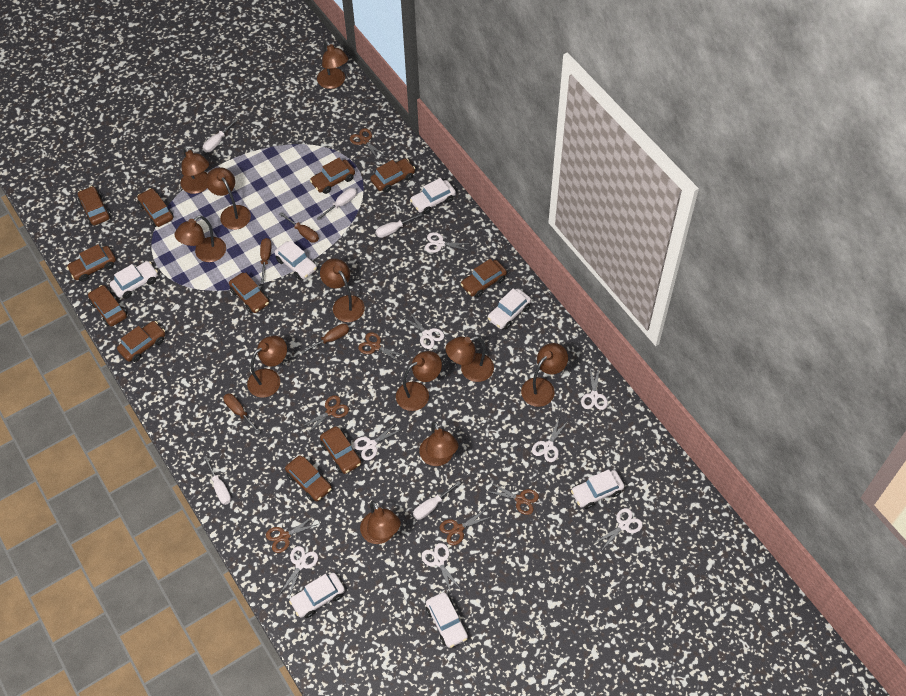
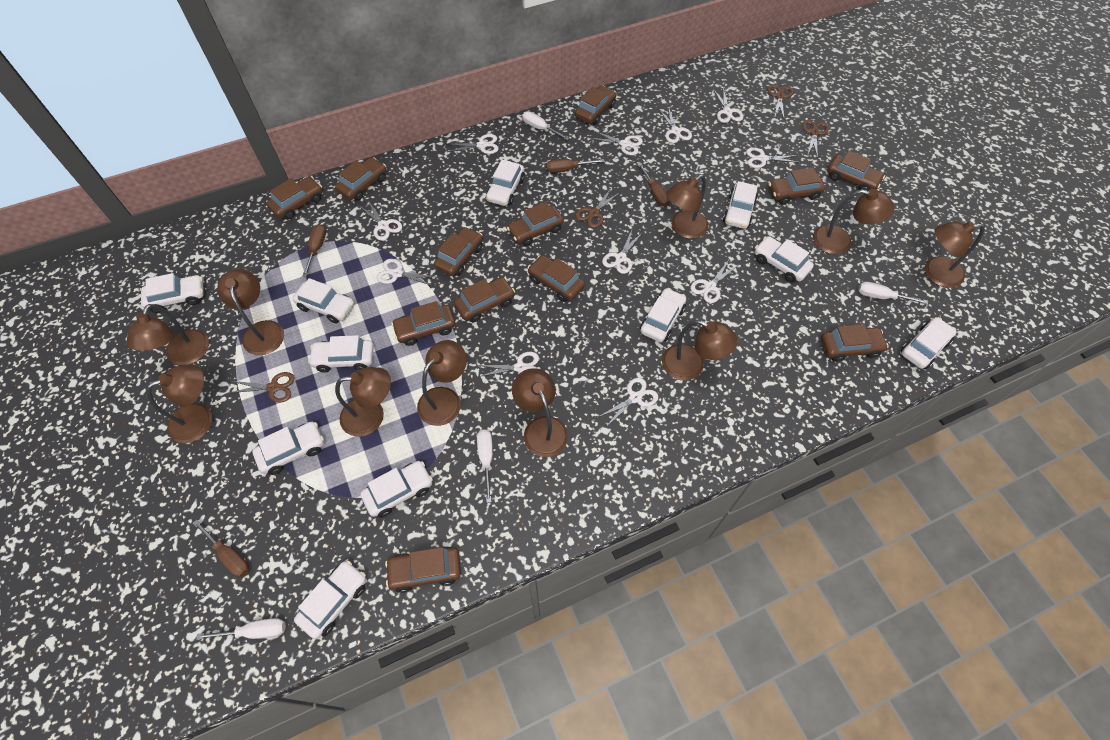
brown car: 11 -> 12
brown lamp: 11 -> 10
brown scissors: 6 -> 4
white car: 7 -> 11
white scissors: 8 -> 11
white screwdriver: 5 -> 4

